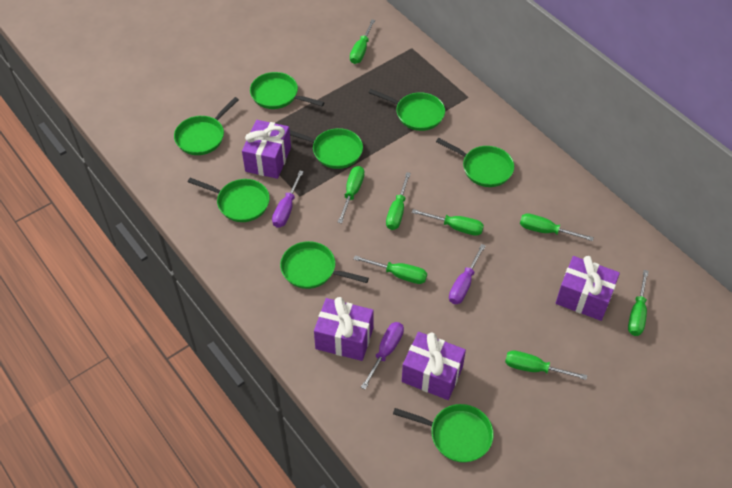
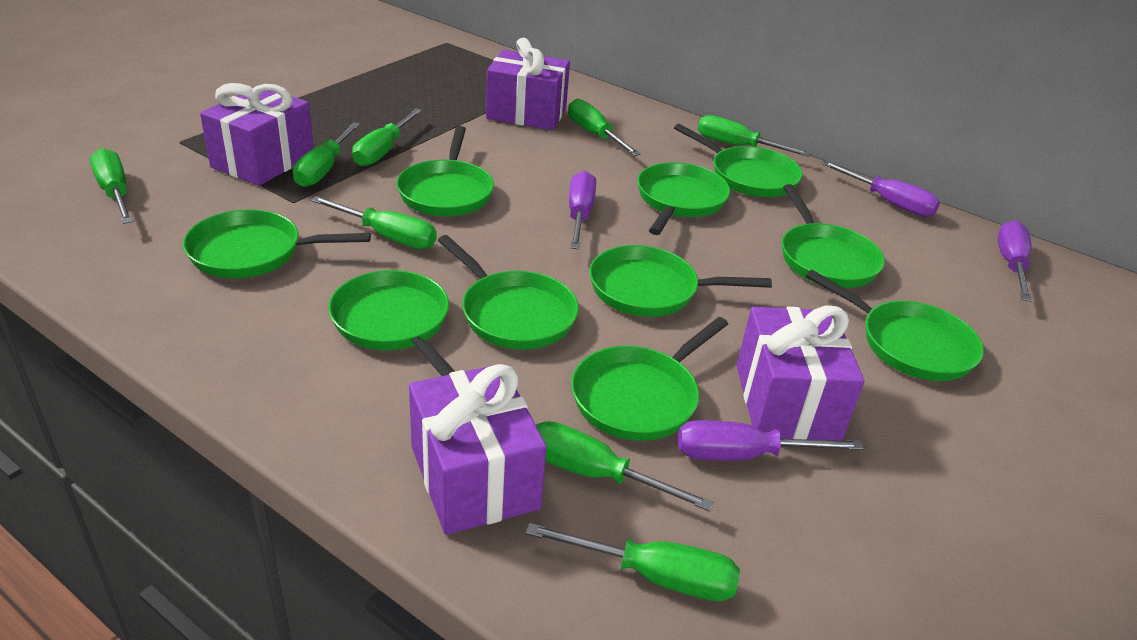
green pan: 8 -> 10
purple screwdriver: 3 -> 4

